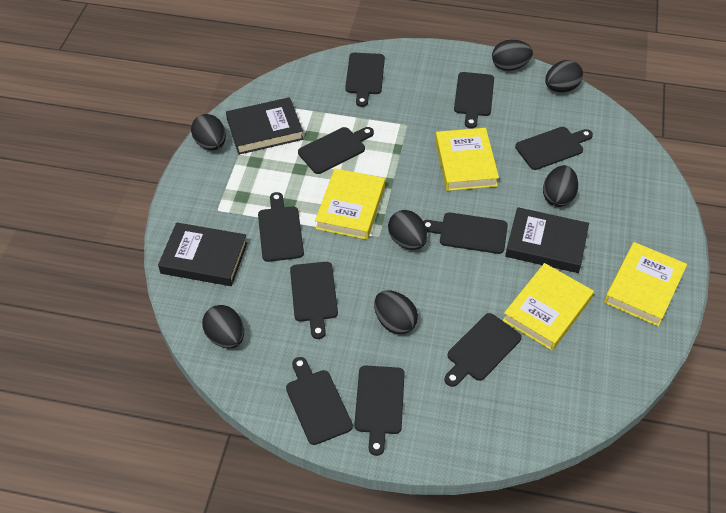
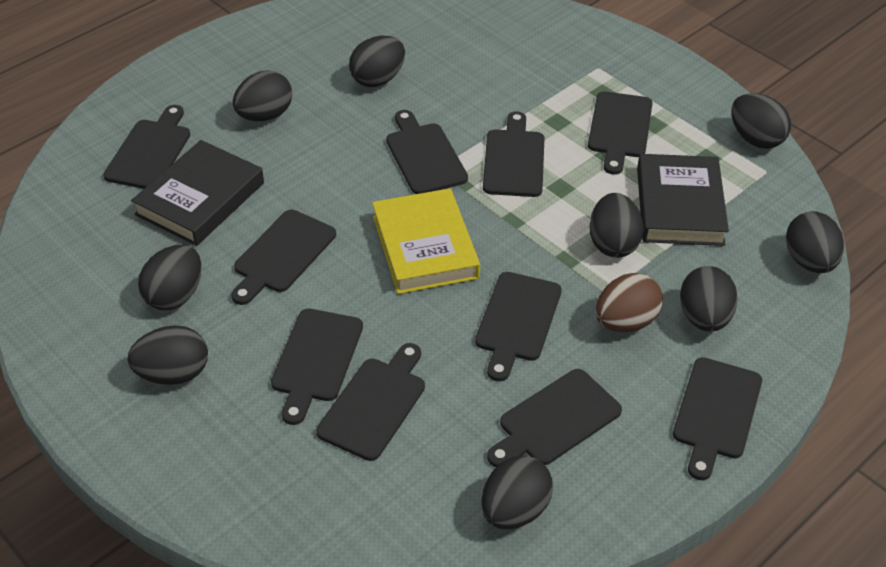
black book: 3 -> 2
black egg: 7 -> 9
brown egg: 0 -> 1
yellow book: 4 -> 1

